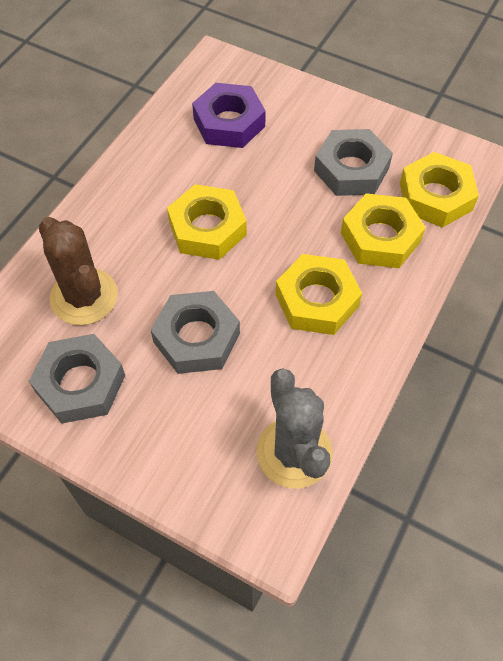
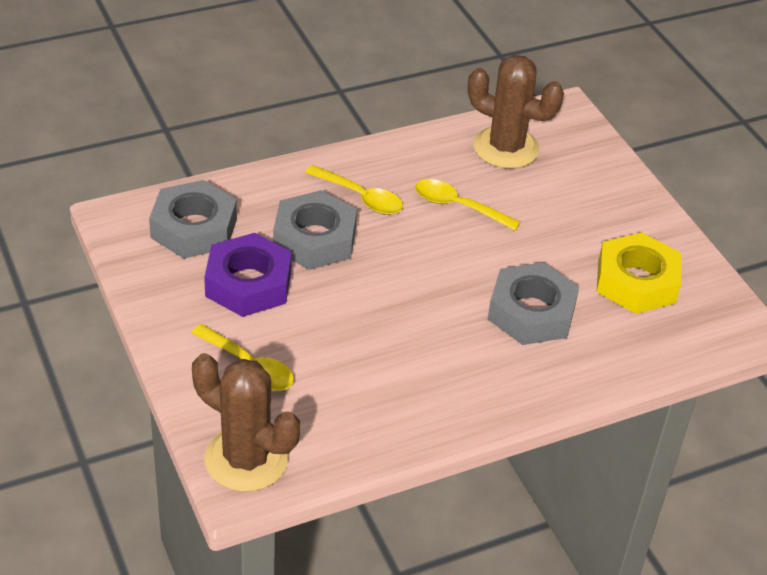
brown cactus: 1 -> 2
grey cactus: 1 -> 0
yellow nut: 4 -> 1
yellow spoon: 0 -> 3

